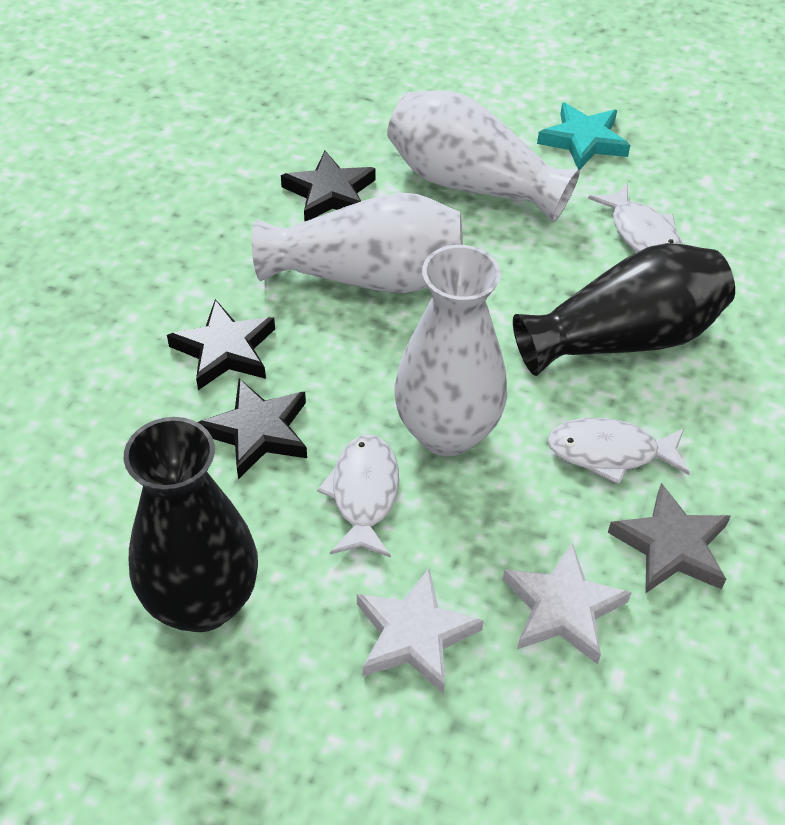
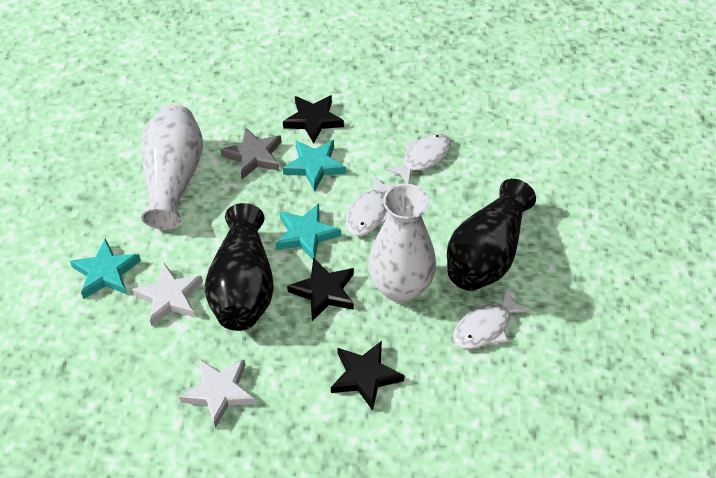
turquoise star: 1 -> 3
white vase: 3 -> 2

